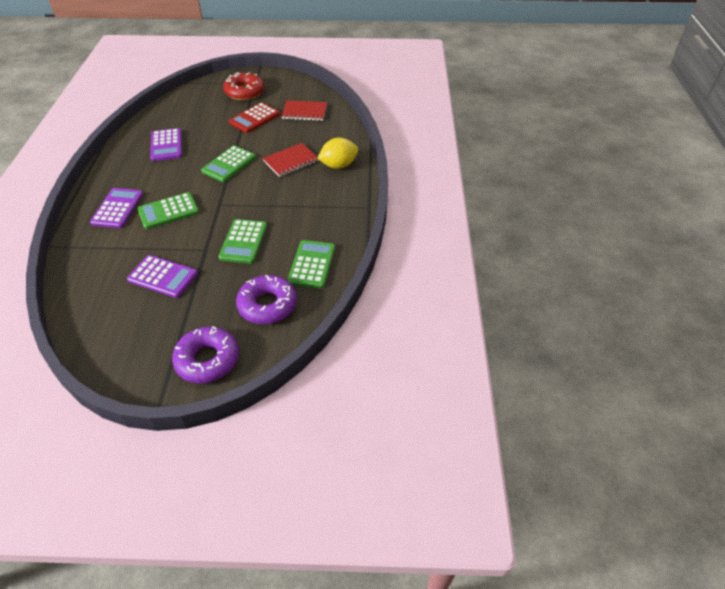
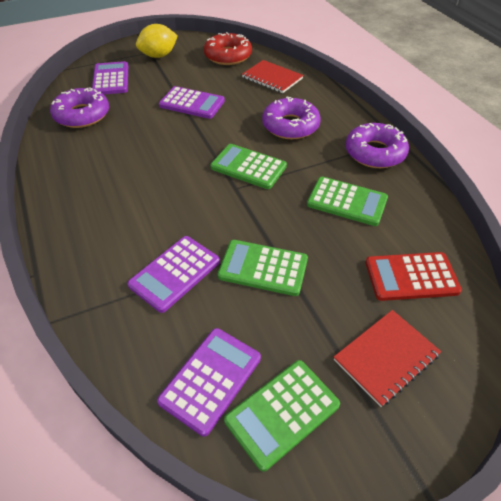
purple calculator: 3 -> 4
purple donut: 2 -> 3

